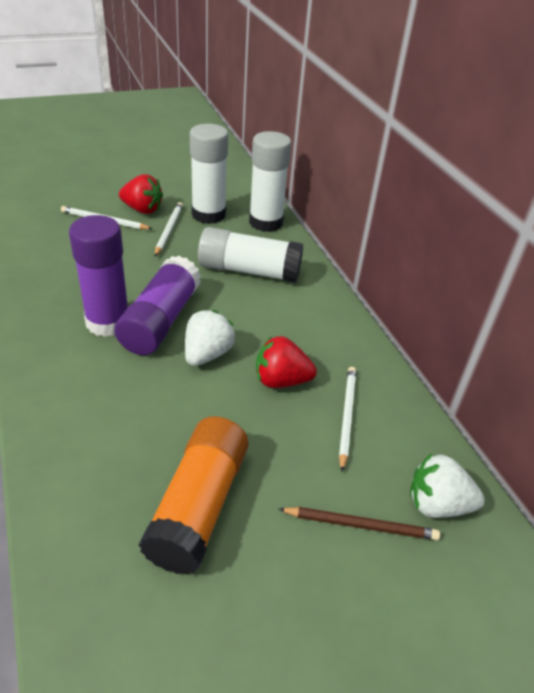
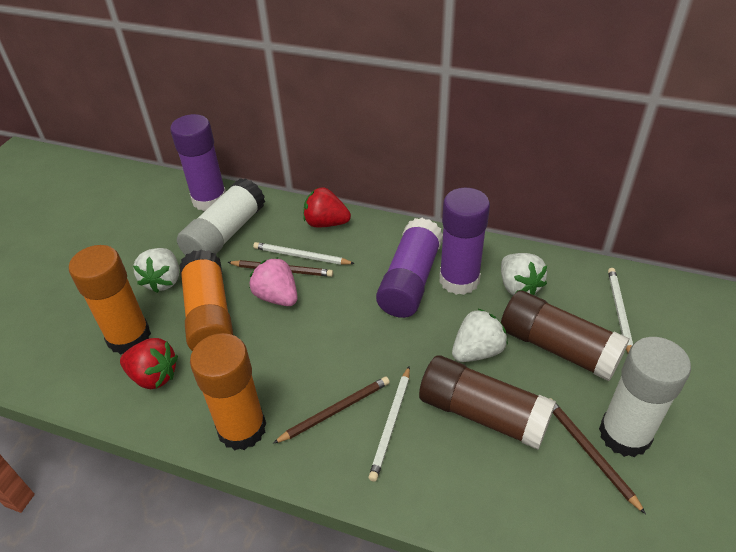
brown glue stick: 0 -> 2
brown pencil: 1 -> 3
orange glue stick: 1 -> 3
pink strawberry: 0 -> 1
purple glue stick: 2 -> 3
white glue stick: 3 -> 2
white strawberry: 2 -> 3

